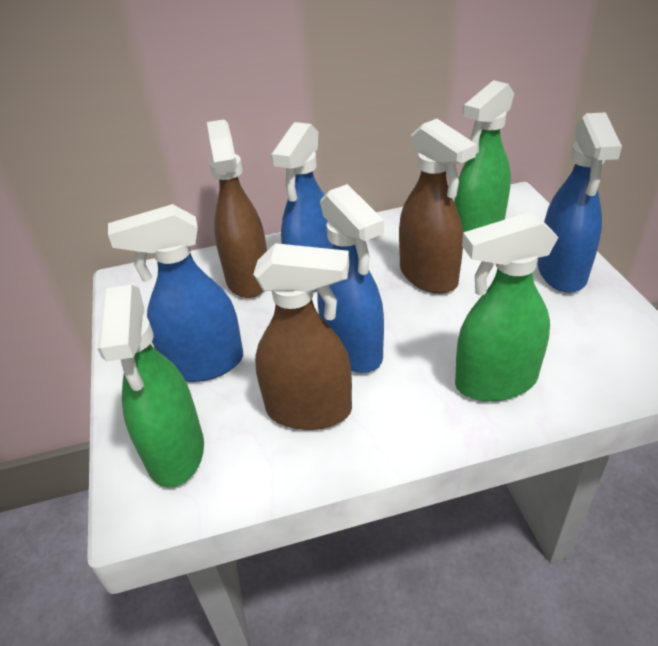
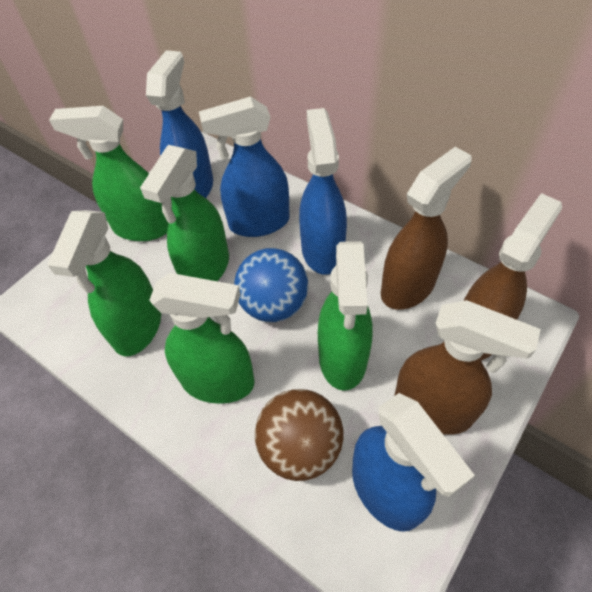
blue ball: 0 -> 1
brown ball: 0 -> 1
green spray bottle: 3 -> 5

